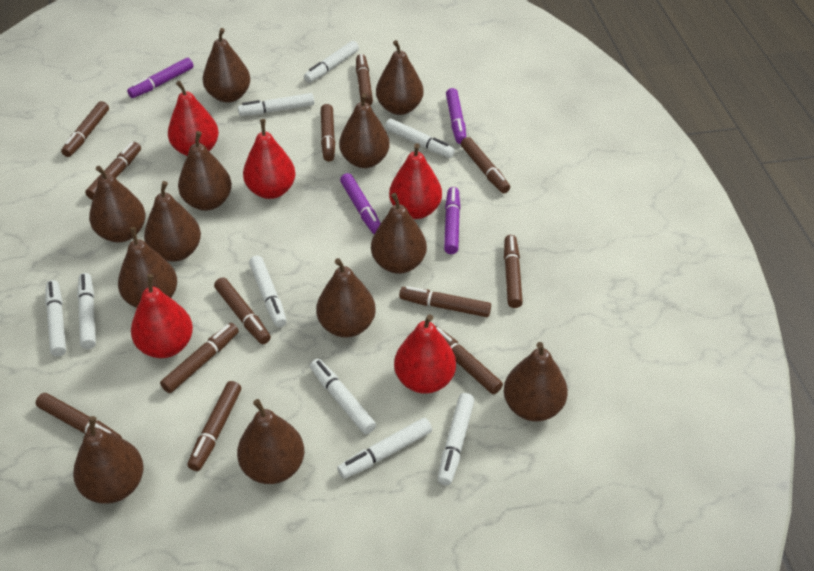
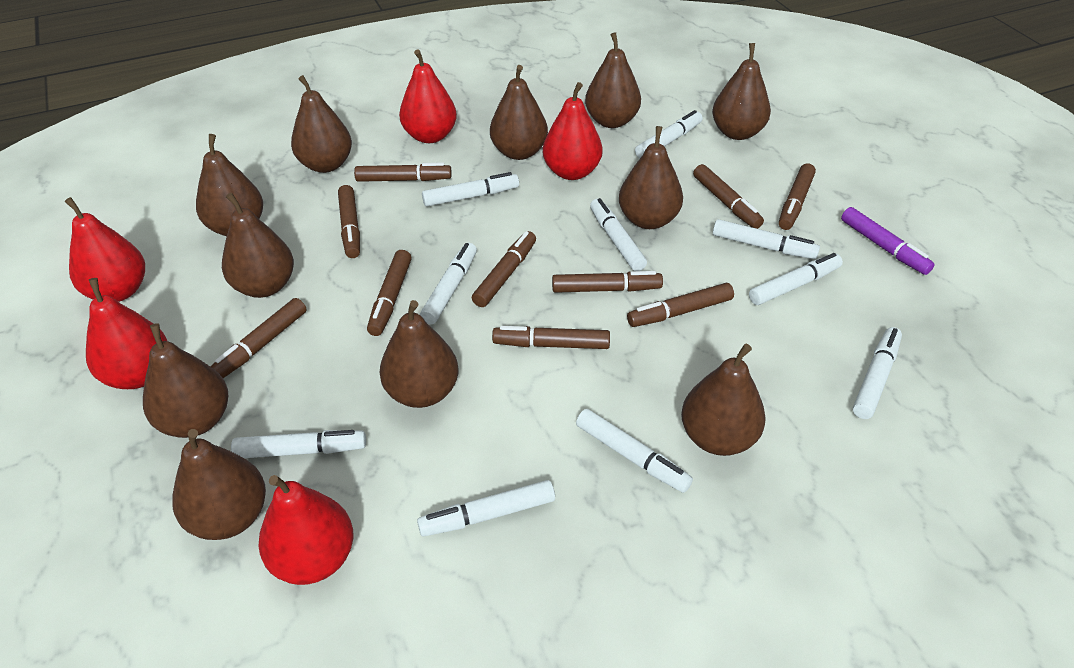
brown marker: 12 -> 10
brown pear: 12 -> 11
purple marker: 4 -> 1
white marker: 9 -> 10

